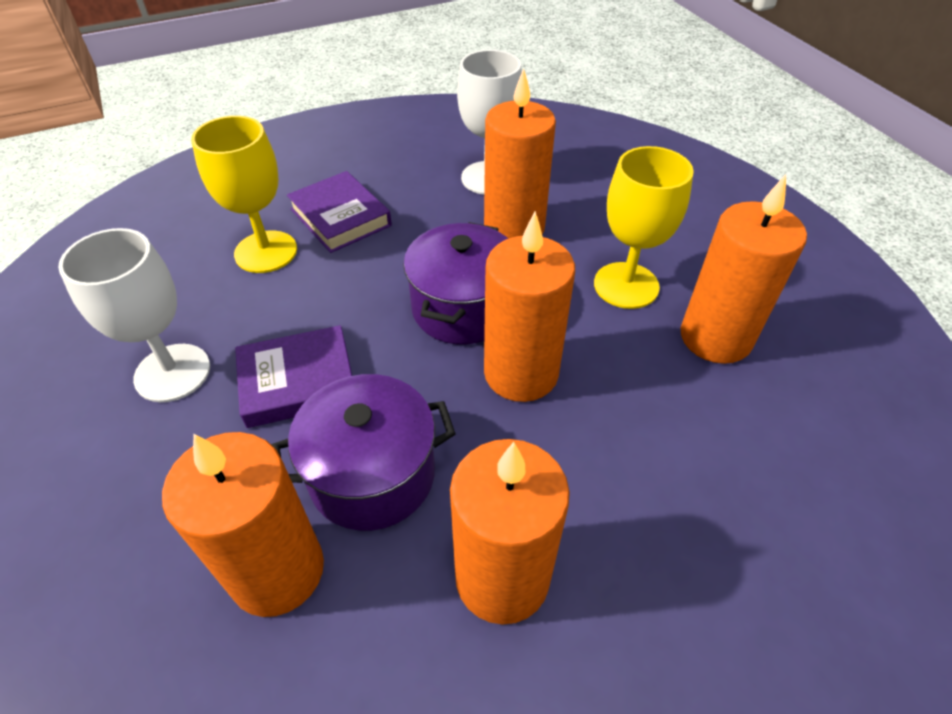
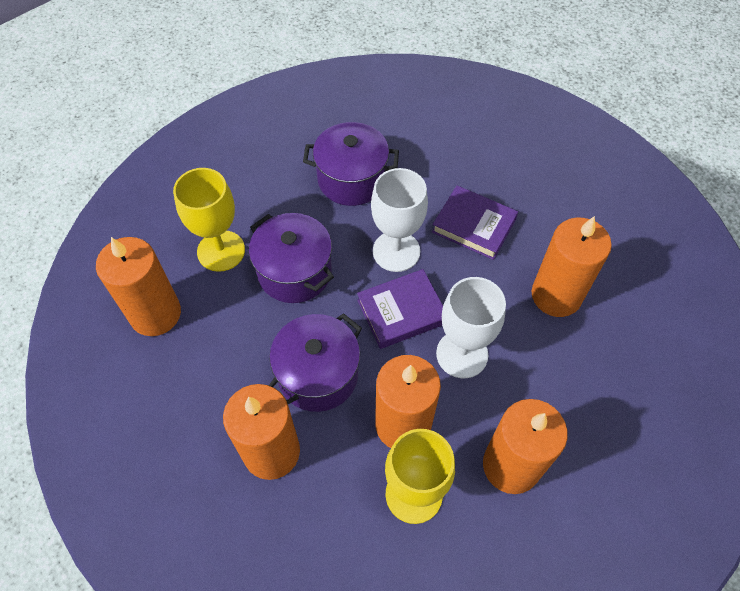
purple pot: 2 -> 3

